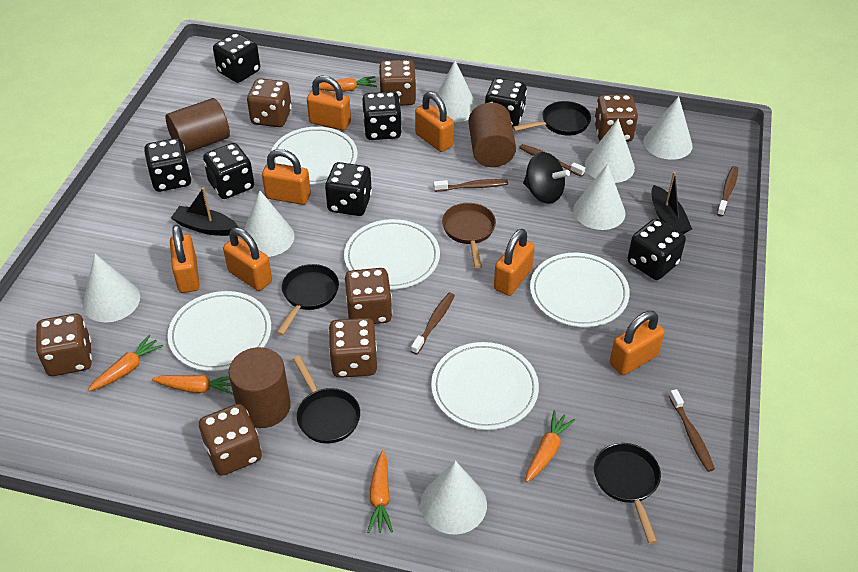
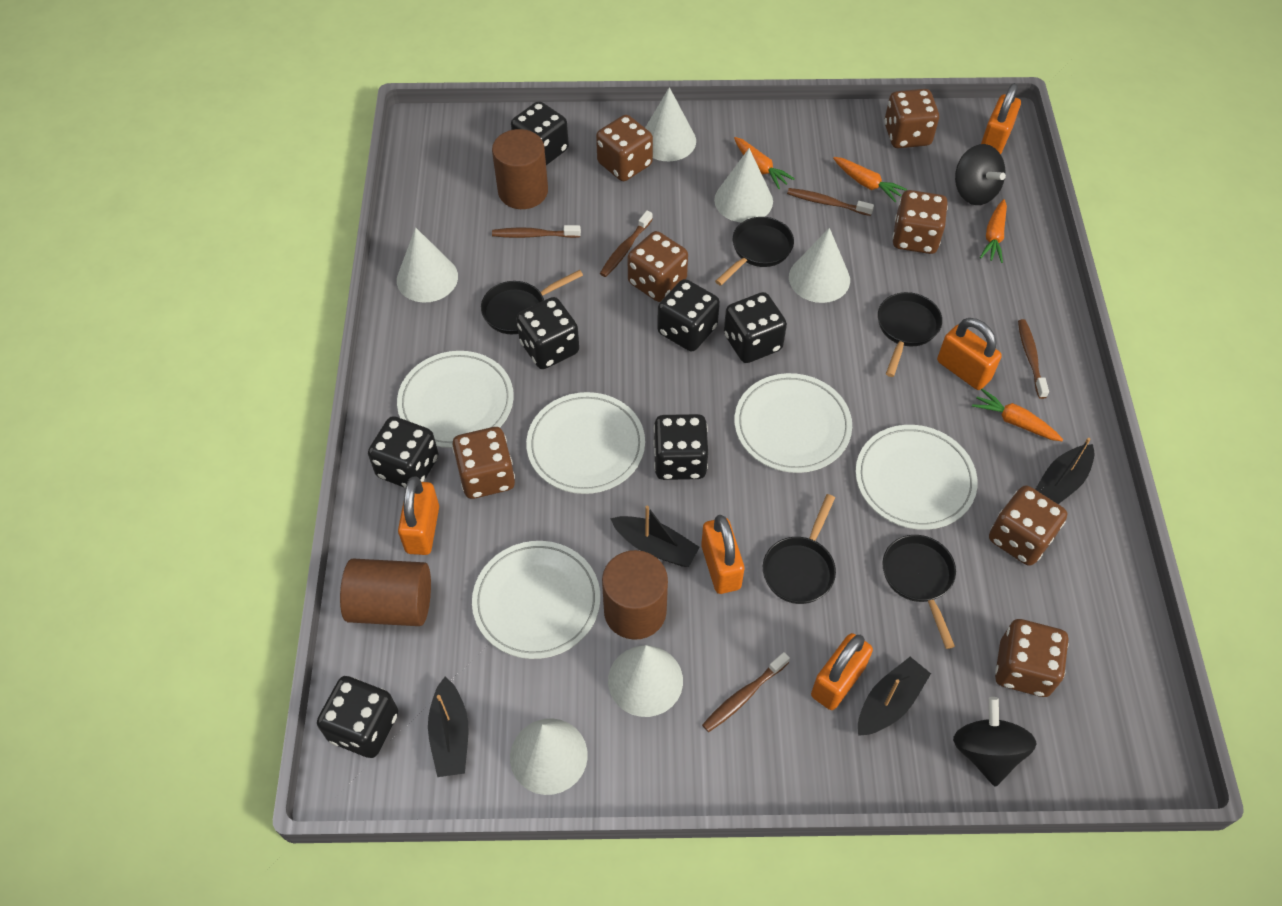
black boat: 2 -> 4
black pan: 4 -> 5
black spinning top: 1 -> 2
brown pan: 1 -> 0
orange carrot: 5 -> 4
orange padlock: 7 -> 5
white cone: 7 -> 6

